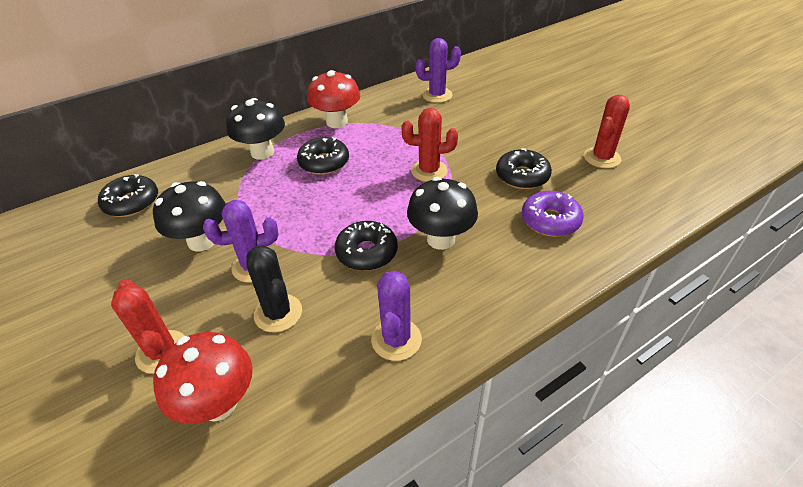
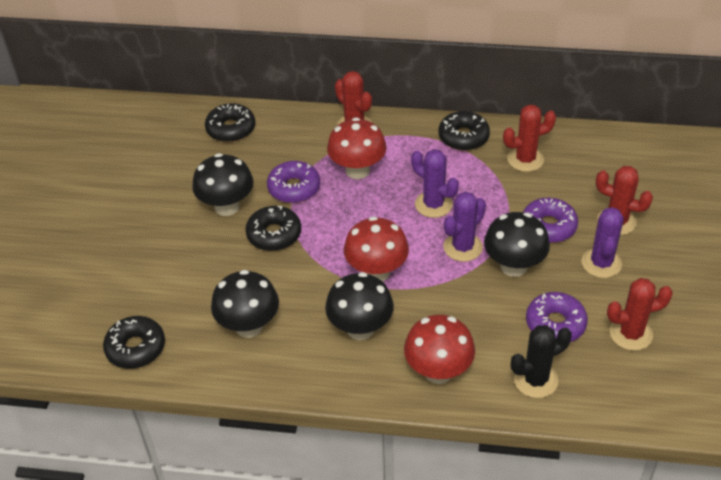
black mushroom: 3 -> 4
purple donut: 1 -> 3
red cactus: 3 -> 4
red mushroom: 2 -> 3

